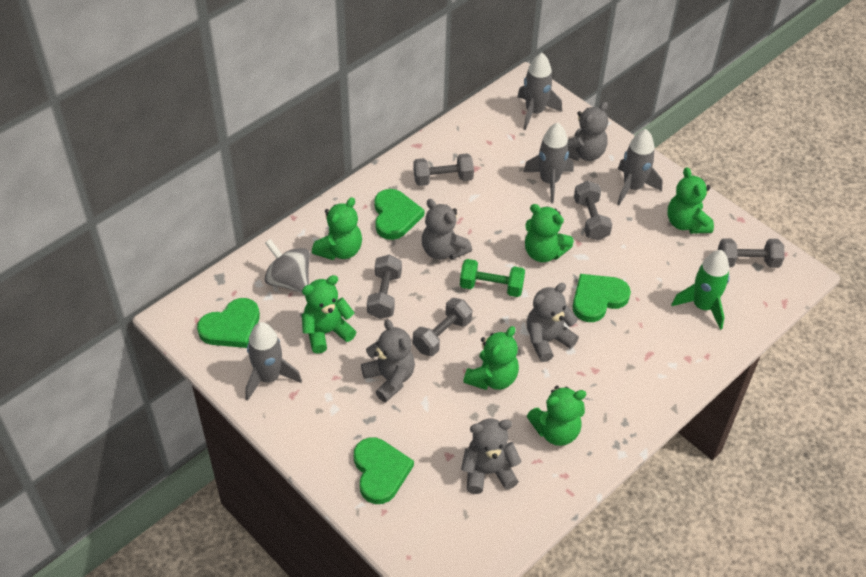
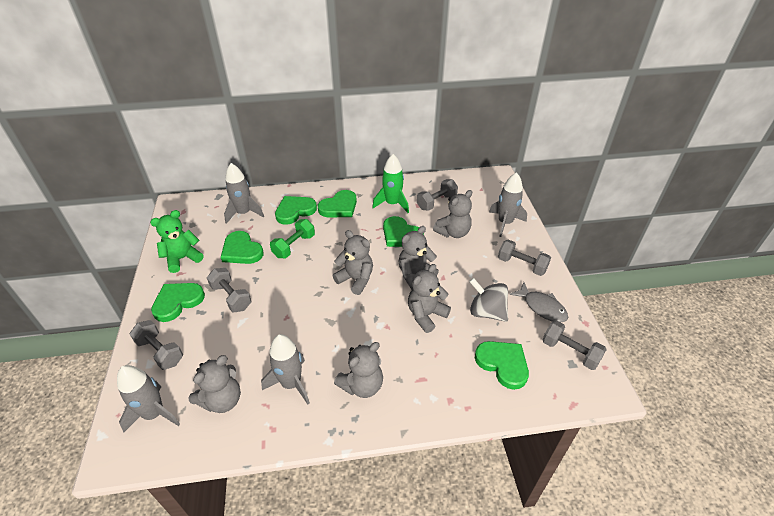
green heart: 4 -> 6
green teddy bear: 6 -> 1
grey fish: 0 -> 1
grey teddy bear: 5 -> 6

